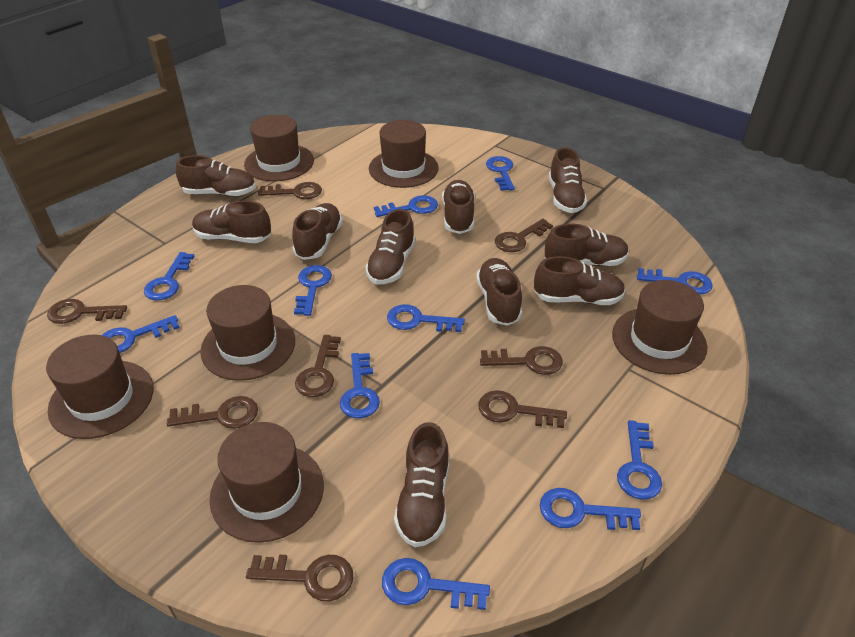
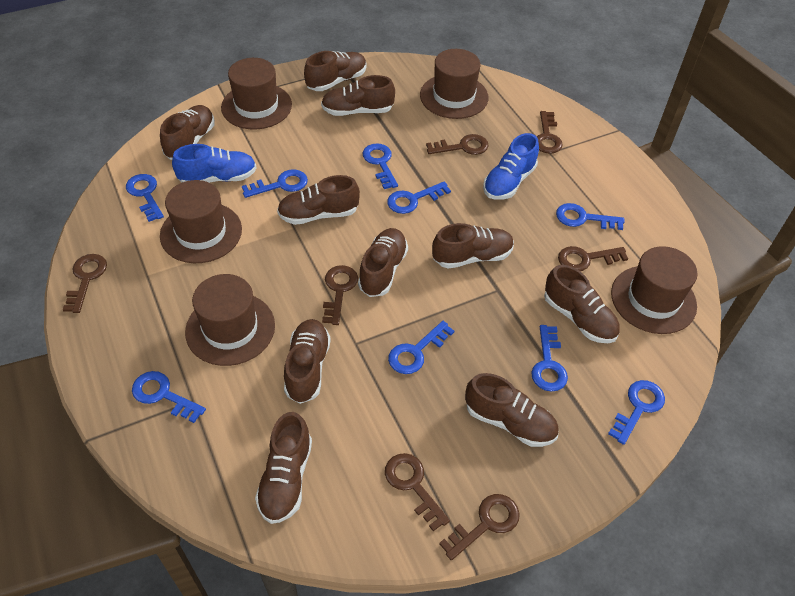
blue key: 11 -> 9
blue shoe: 0 -> 2
brown hat: 6 -> 5
brown key: 8 -> 7

